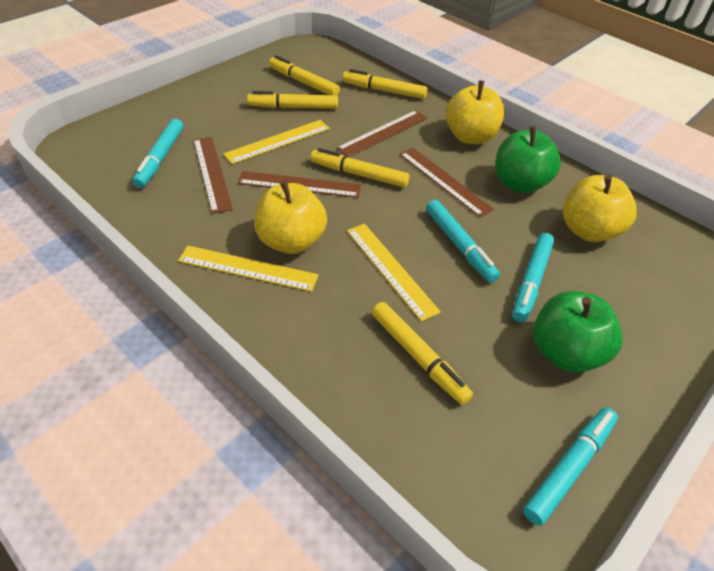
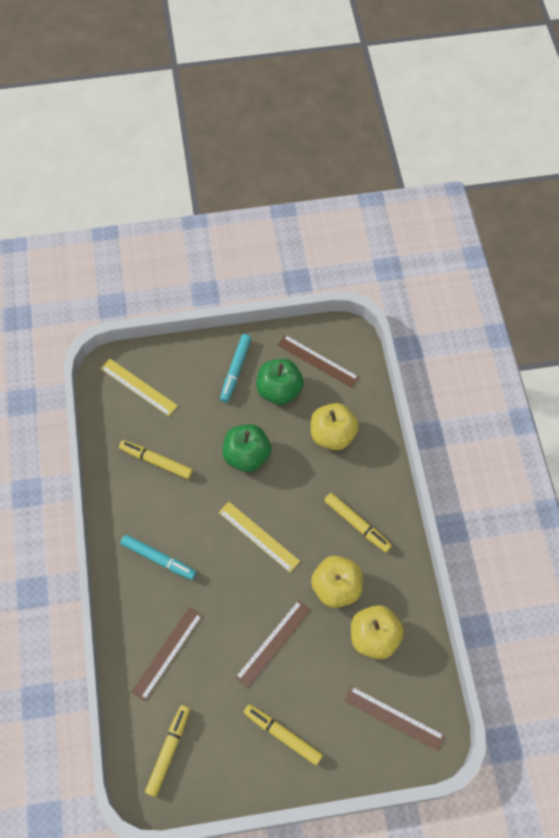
turquoise marker: 4 -> 2
yellow marker: 5 -> 4
yellow ruler: 3 -> 2

